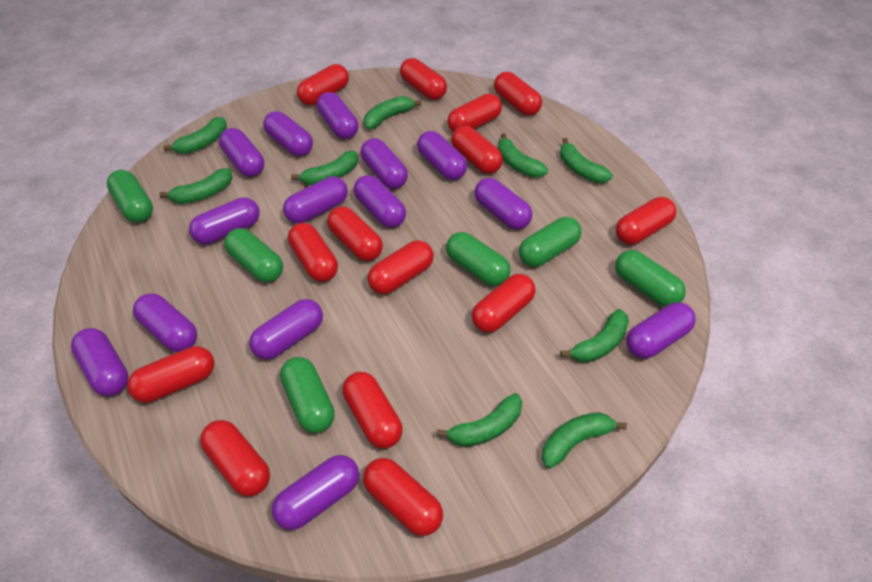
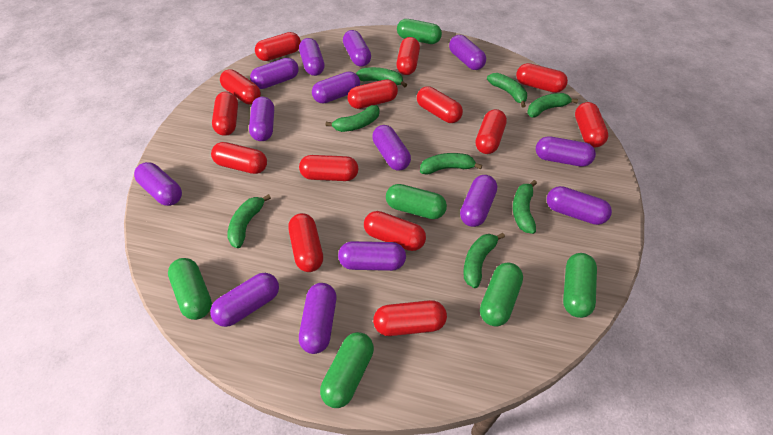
green banana: 9 -> 8

